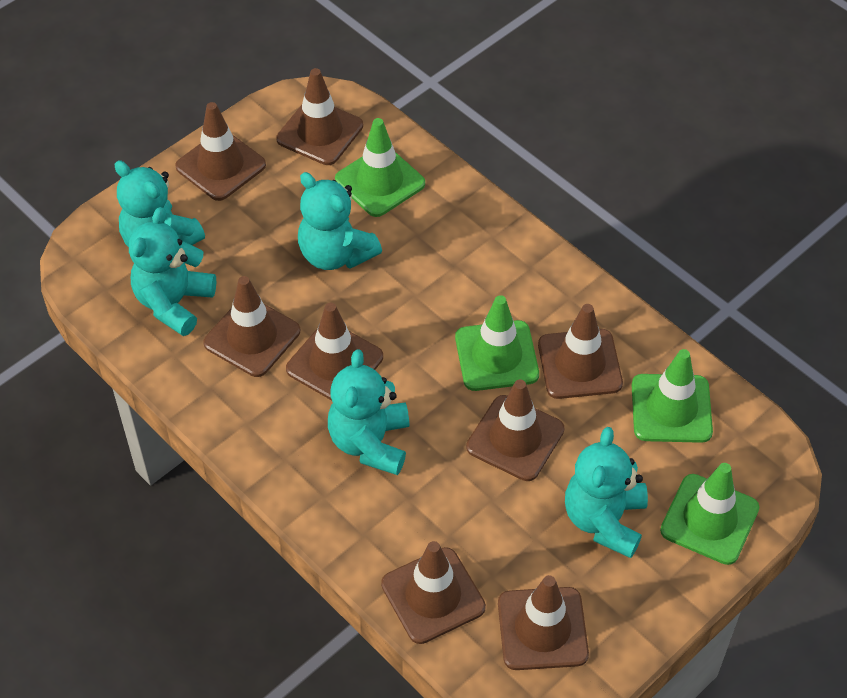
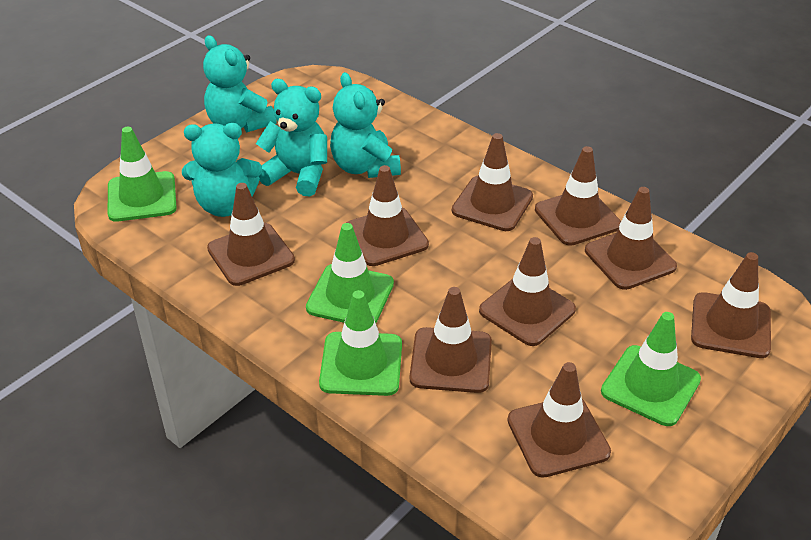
brown traffic cone: 8 -> 9
turquoise teddy bear: 5 -> 4

